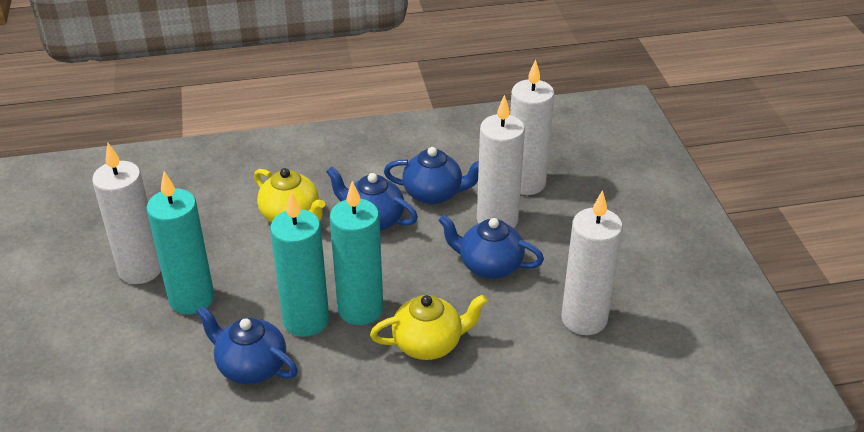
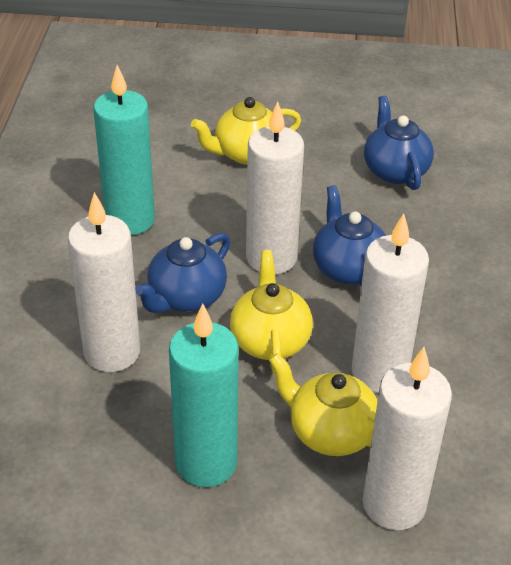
blue teapot: 4 -> 3
turquoise candle: 3 -> 2
yellow teapot: 2 -> 3

